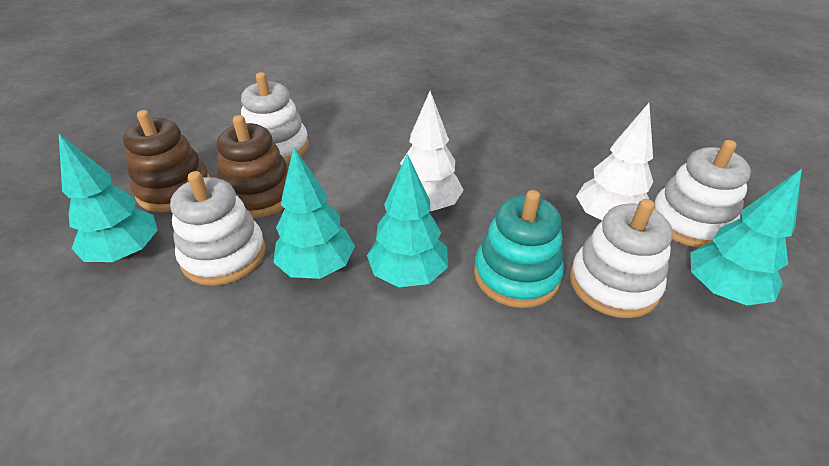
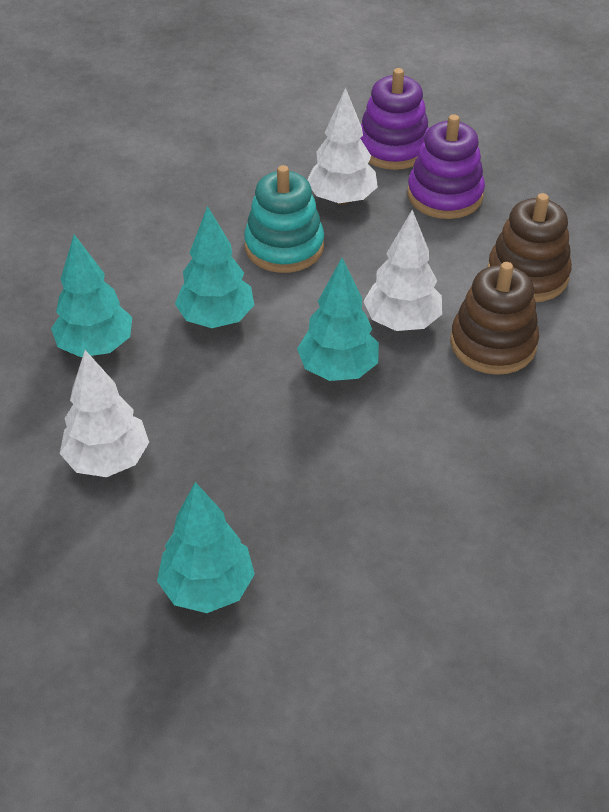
purple stacking toy: 0 -> 2
white stacking toy: 4 -> 0
white tree: 2 -> 3

